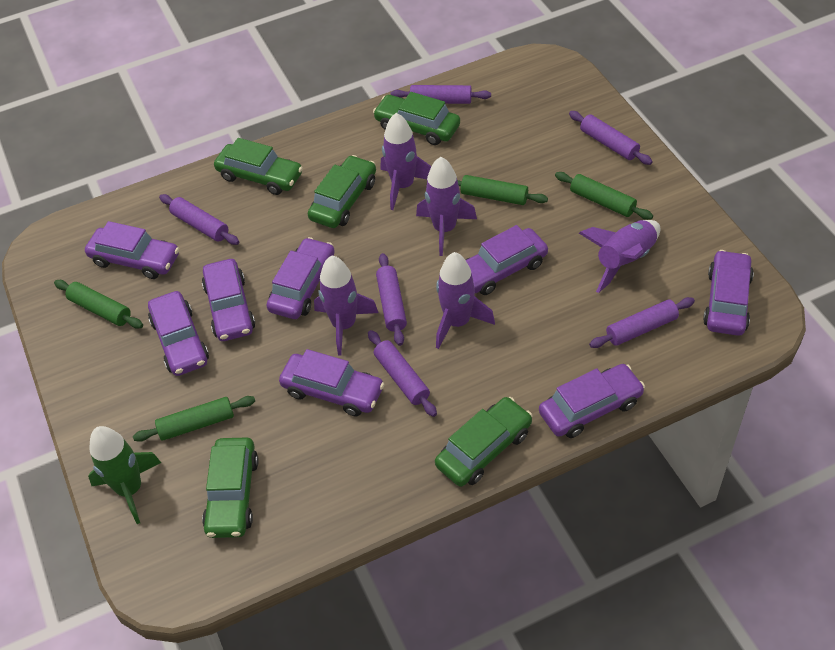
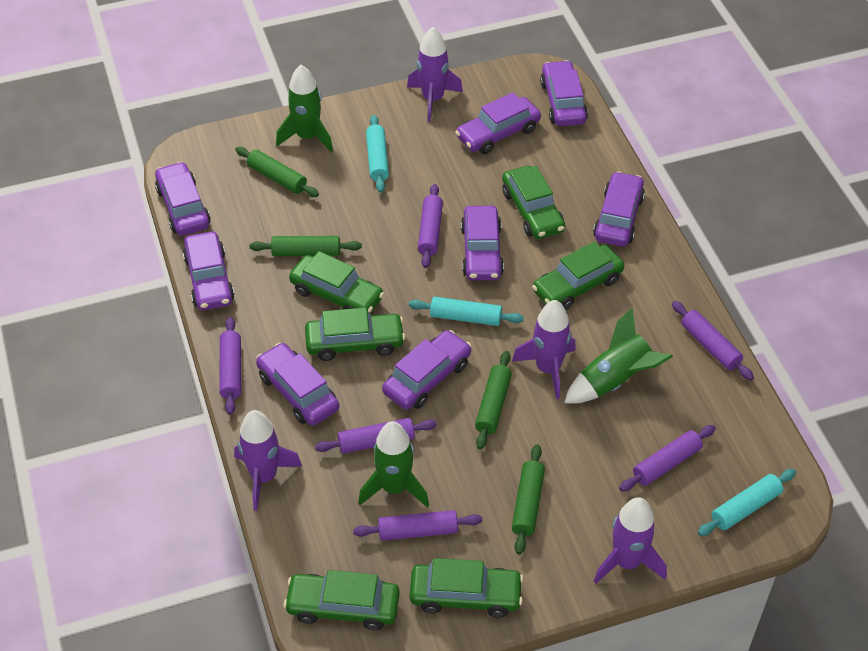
green car: 5 -> 6
green rocket: 1 -> 3
purple rocket: 5 -> 4
turquoise rolling pin: 0 -> 3

